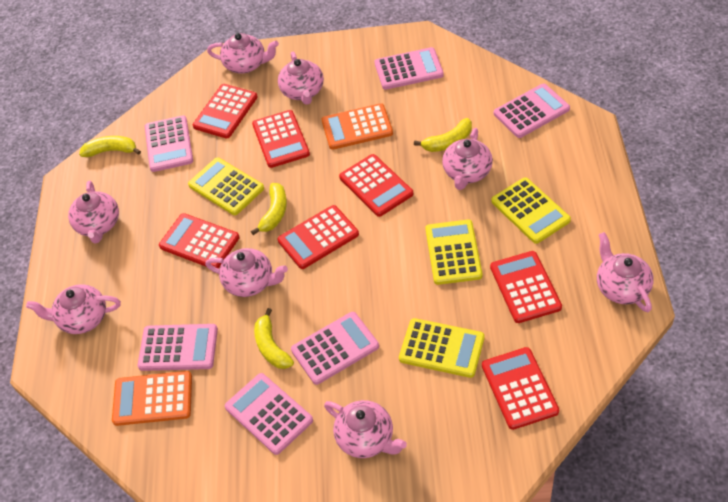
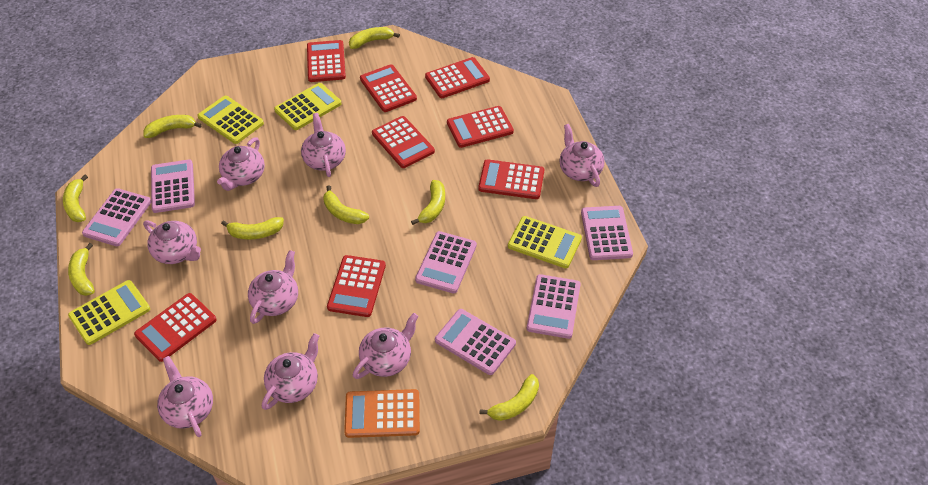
orange calculator: 2 -> 1
red calculator: 7 -> 8
yellow banana: 4 -> 8

